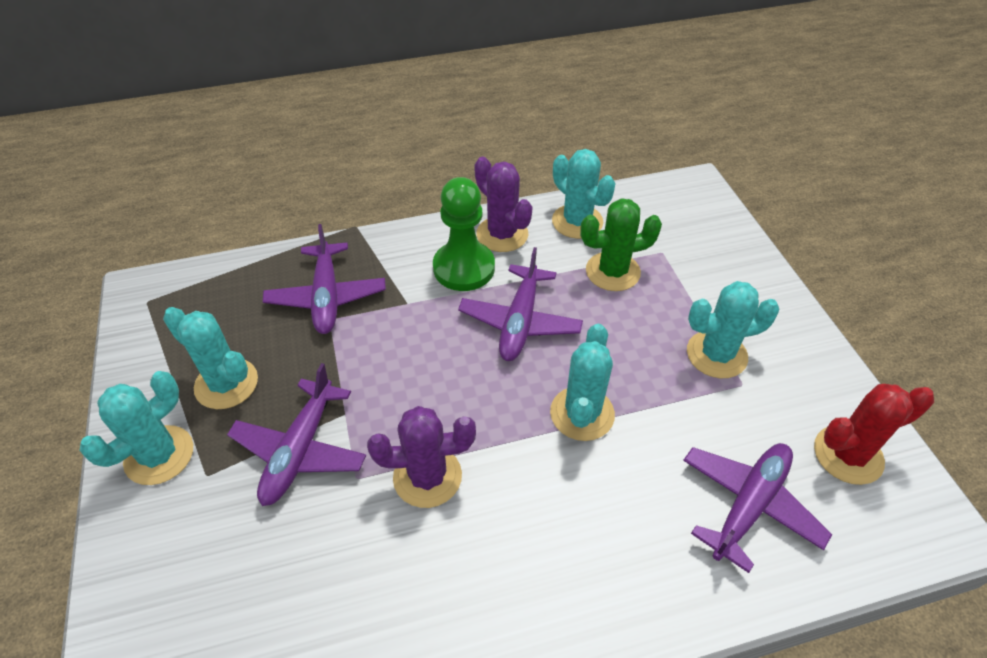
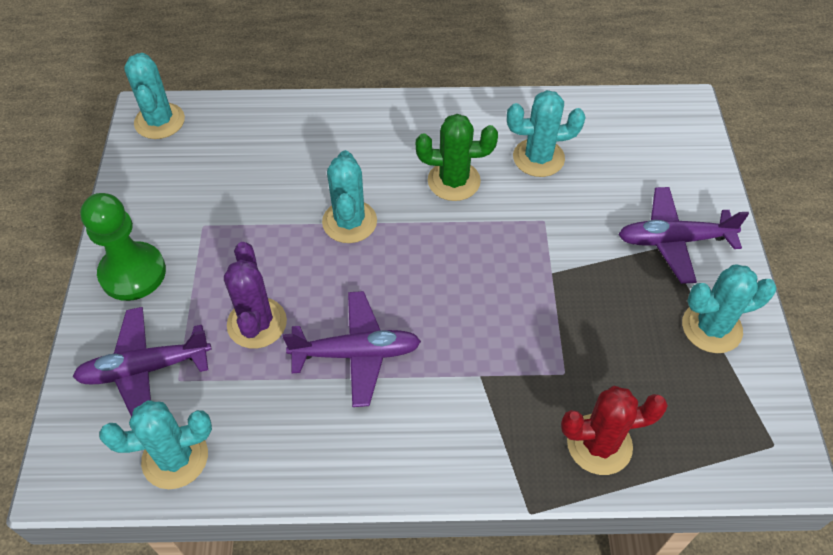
purple cactus: 2 -> 1
purple plane: 4 -> 3

